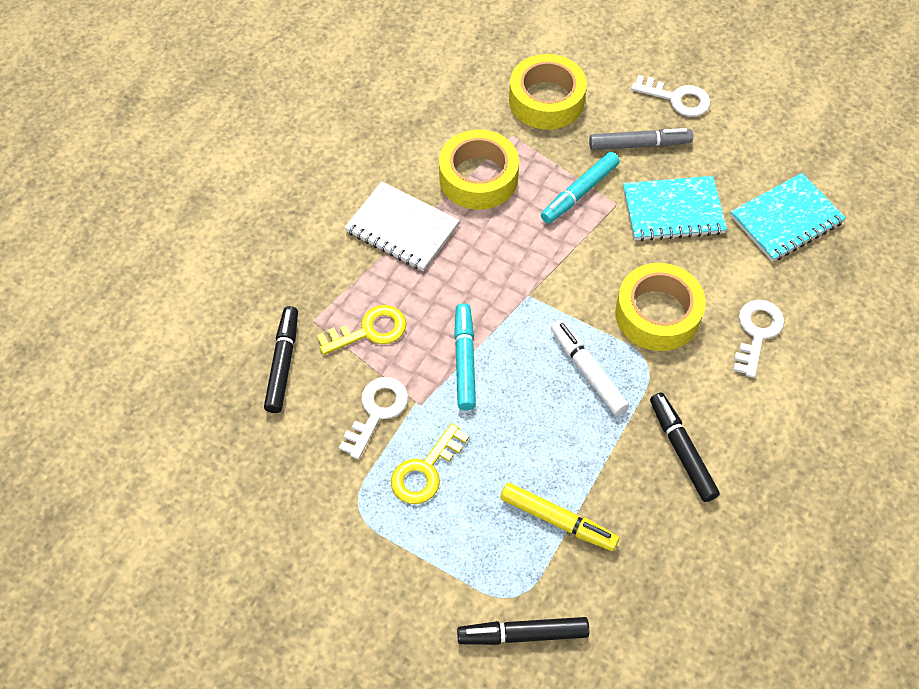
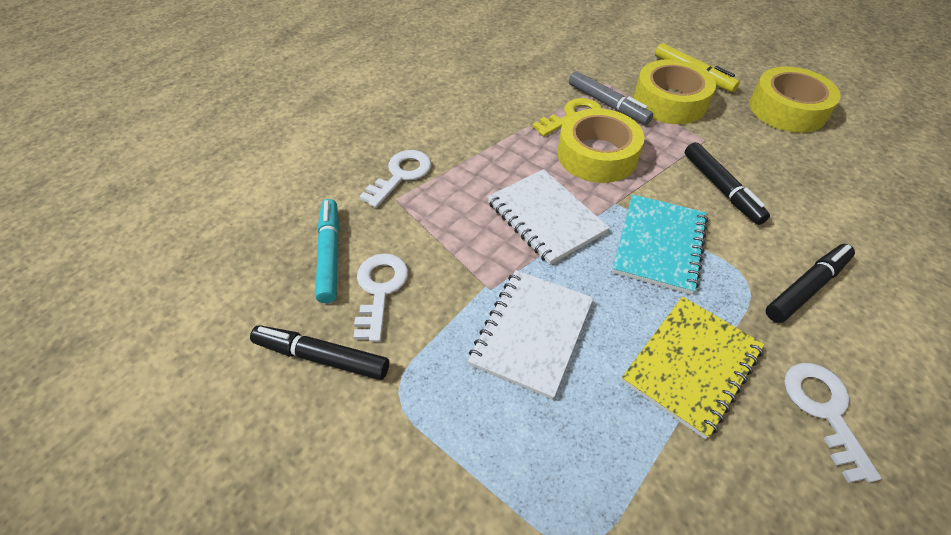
turquoise marker: 2 -> 1
turquoise notebook: 2 -> 1
white marker: 1 -> 0
white notebook: 1 -> 2
yellow key: 2 -> 1
yellow notebook: 0 -> 1

